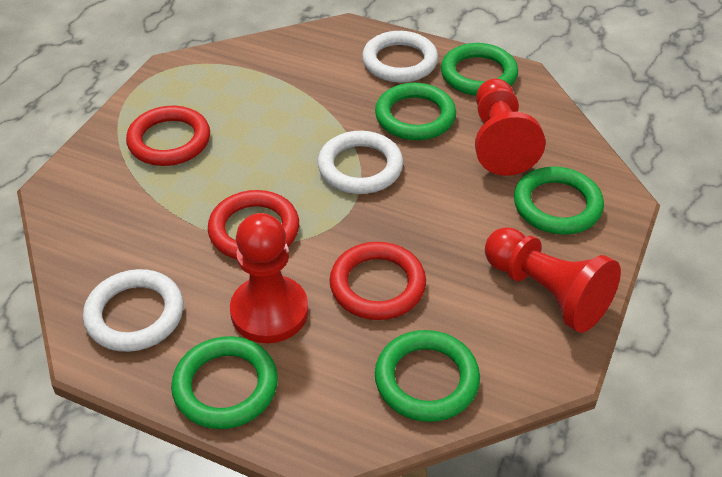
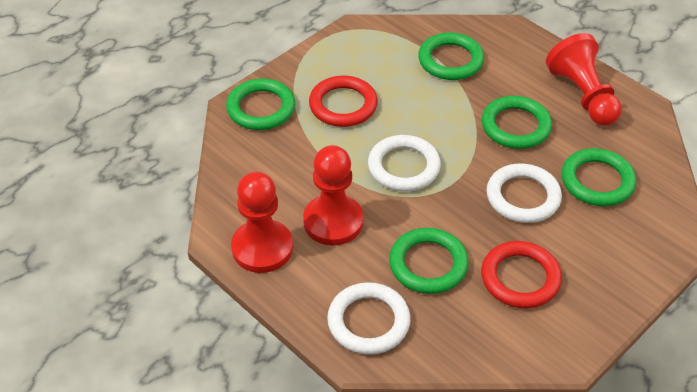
red ring: 3 -> 2

